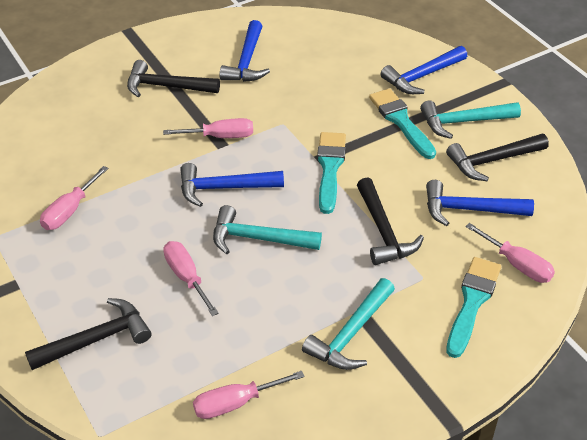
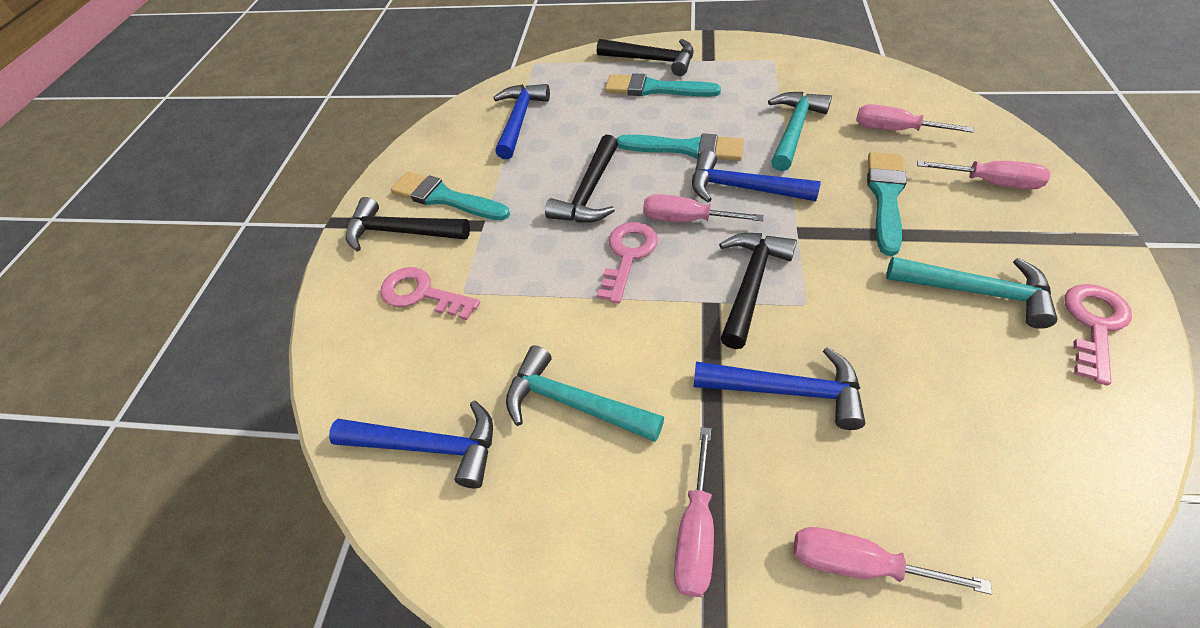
pink key: 0 -> 3
turquoise brush: 3 -> 4

